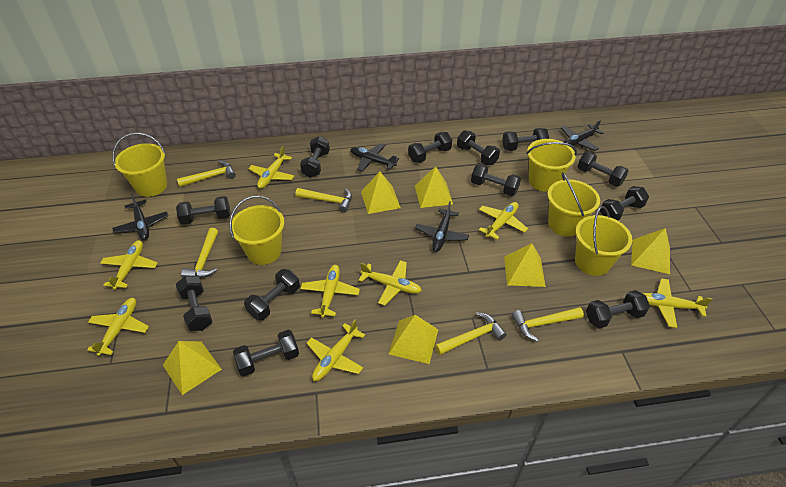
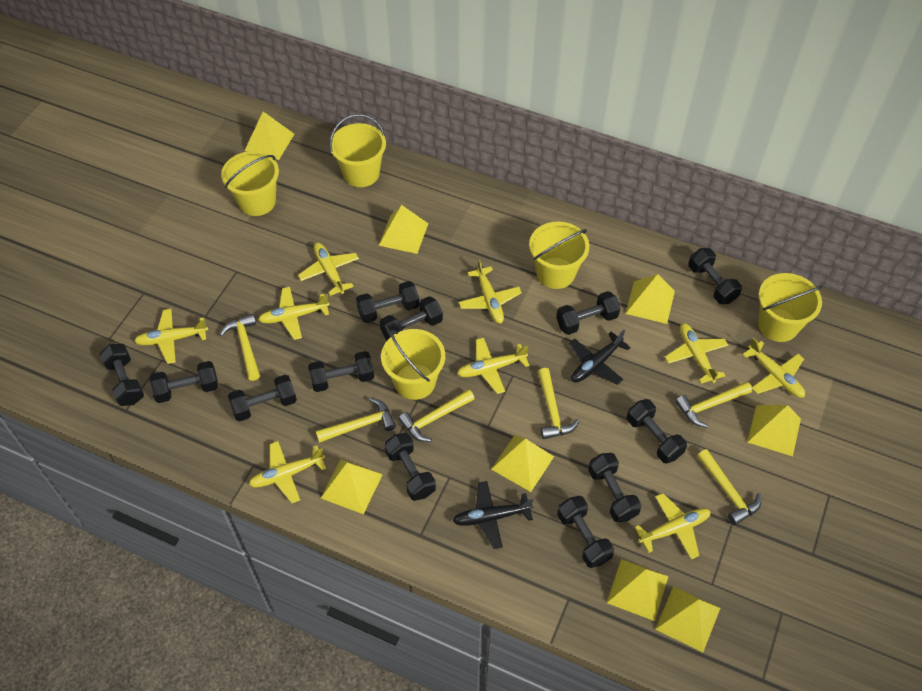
black plane: 4 -> 2
yellow hammer: 5 -> 6
yellow plane: 8 -> 9
yellow pyramid: 6 -> 8

